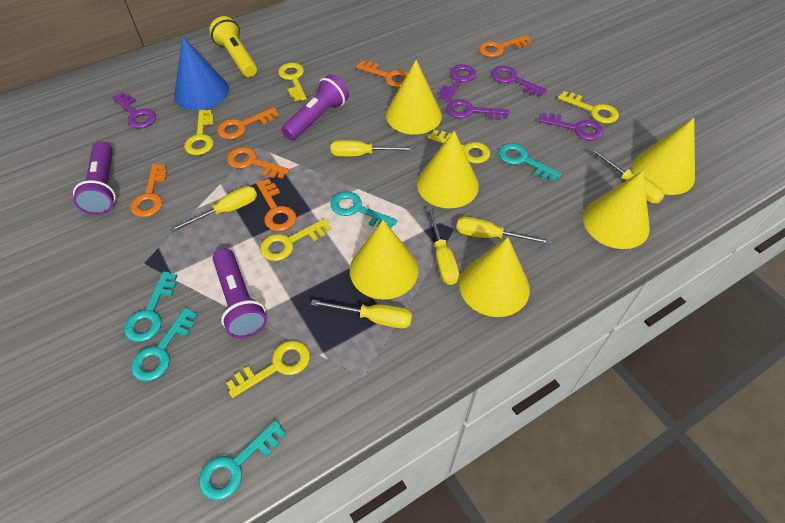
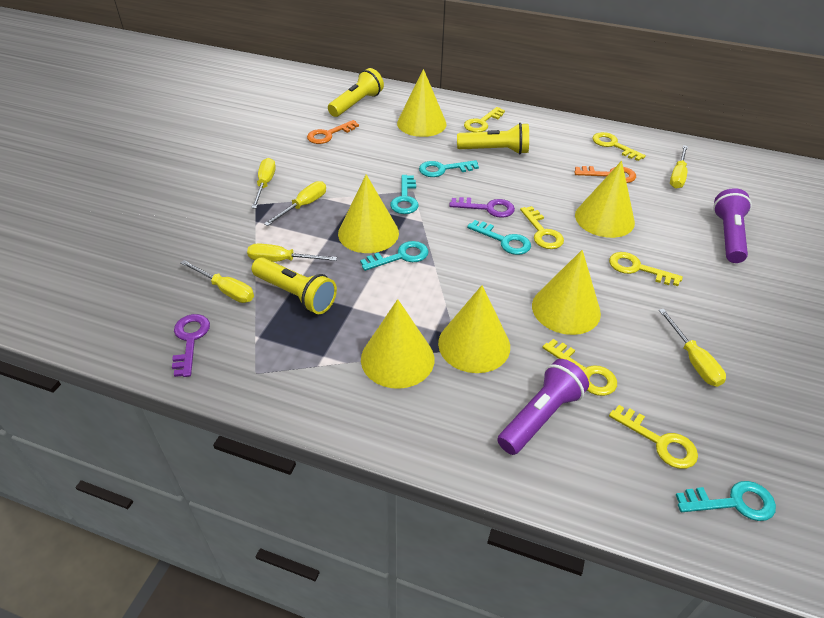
blue cone: 1 -> 0
orange key: 6 -> 2
purple flashlight: 3 -> 2
purple key: 5 -> 2
yellow flashlight: 1 -> 3

